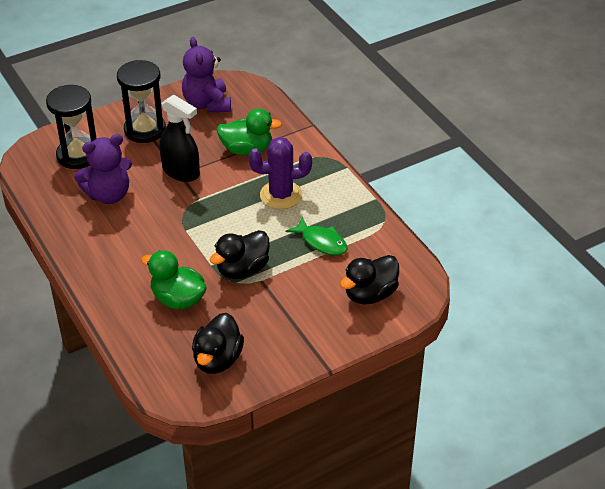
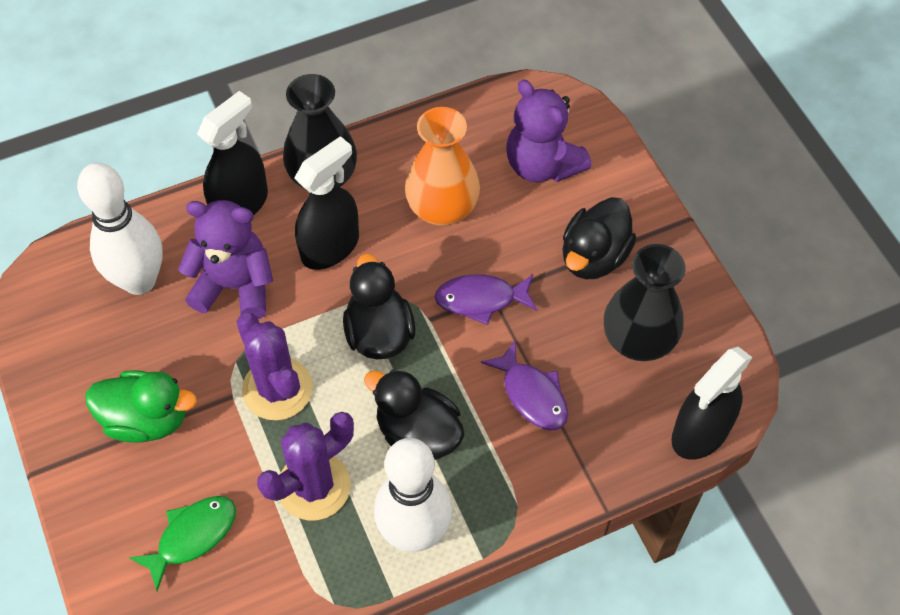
black hourglass: 2 -> 0
black spray bottle: 1 -> 3
black vase: 0 -> 2
green duck: 2 -> 1
orange vase: 0 -> 1
purple cactus: 1 -> 2
purple fish: 0 -> 2
white bowling pin: 0 -> 2

